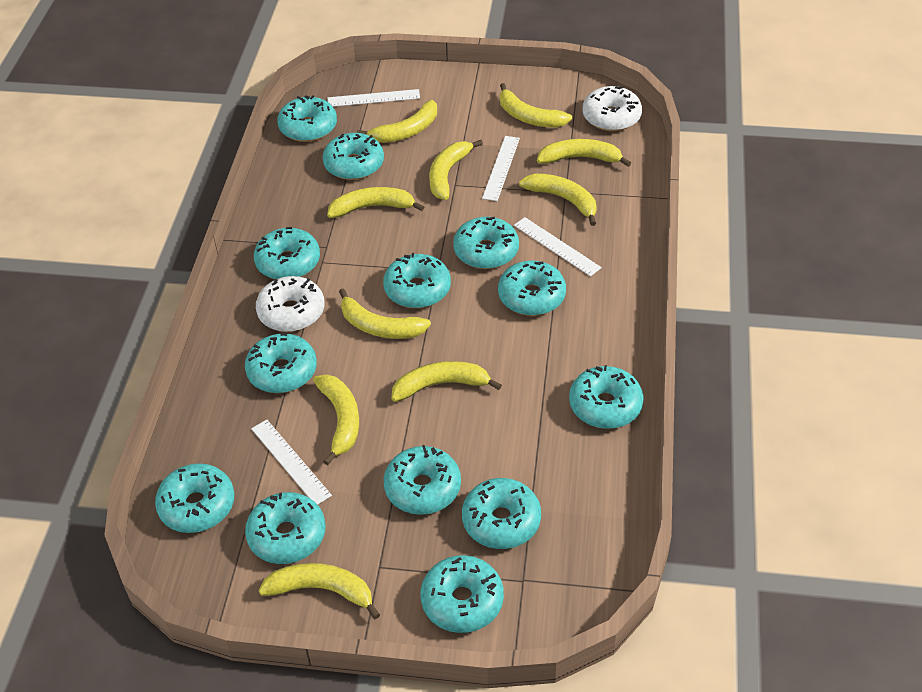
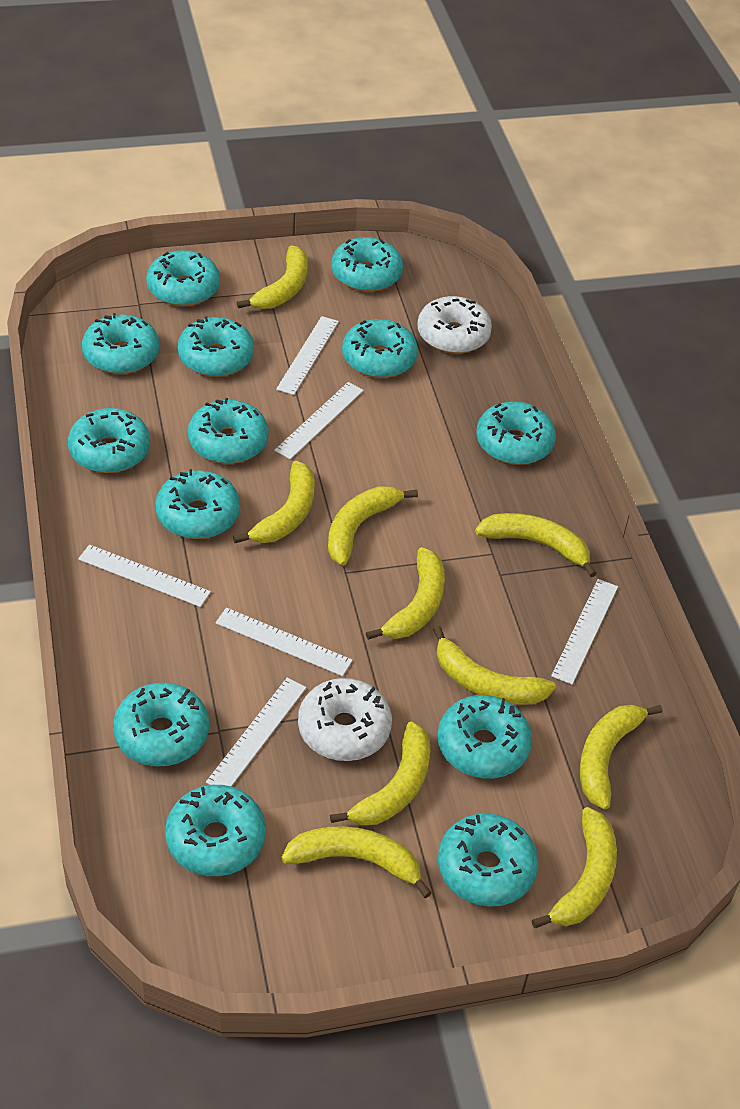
white ruler: 4 -> 6

